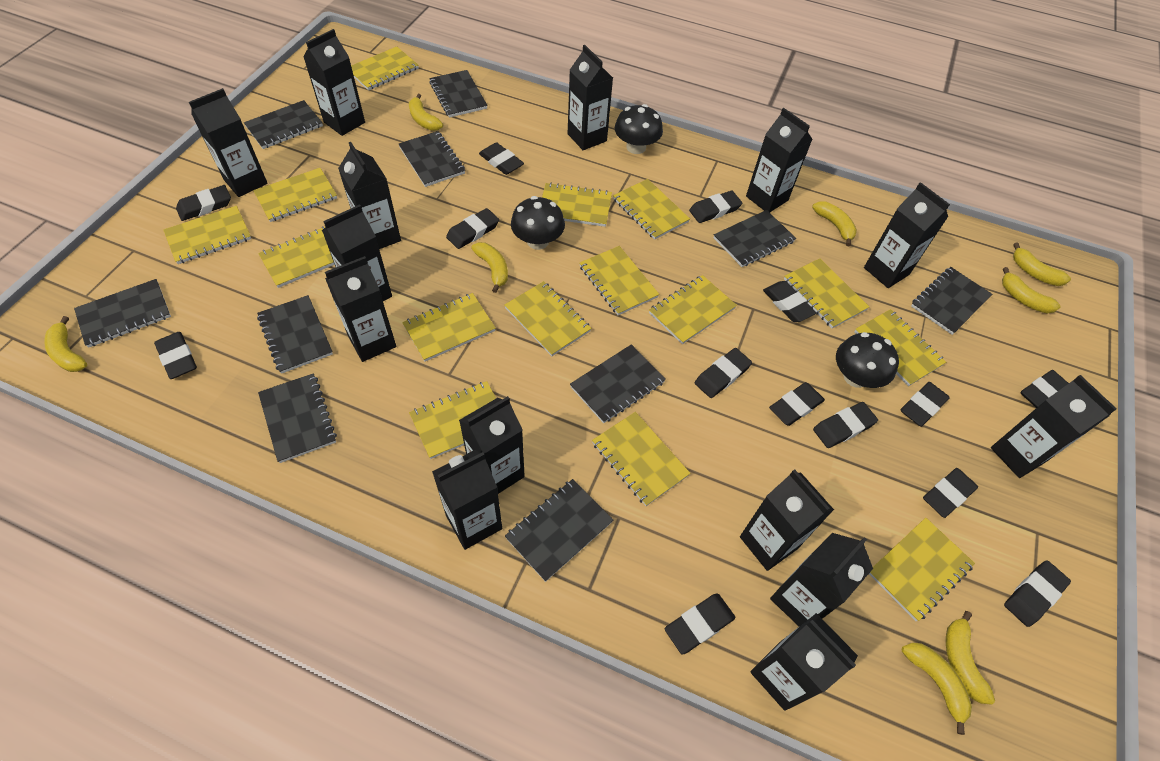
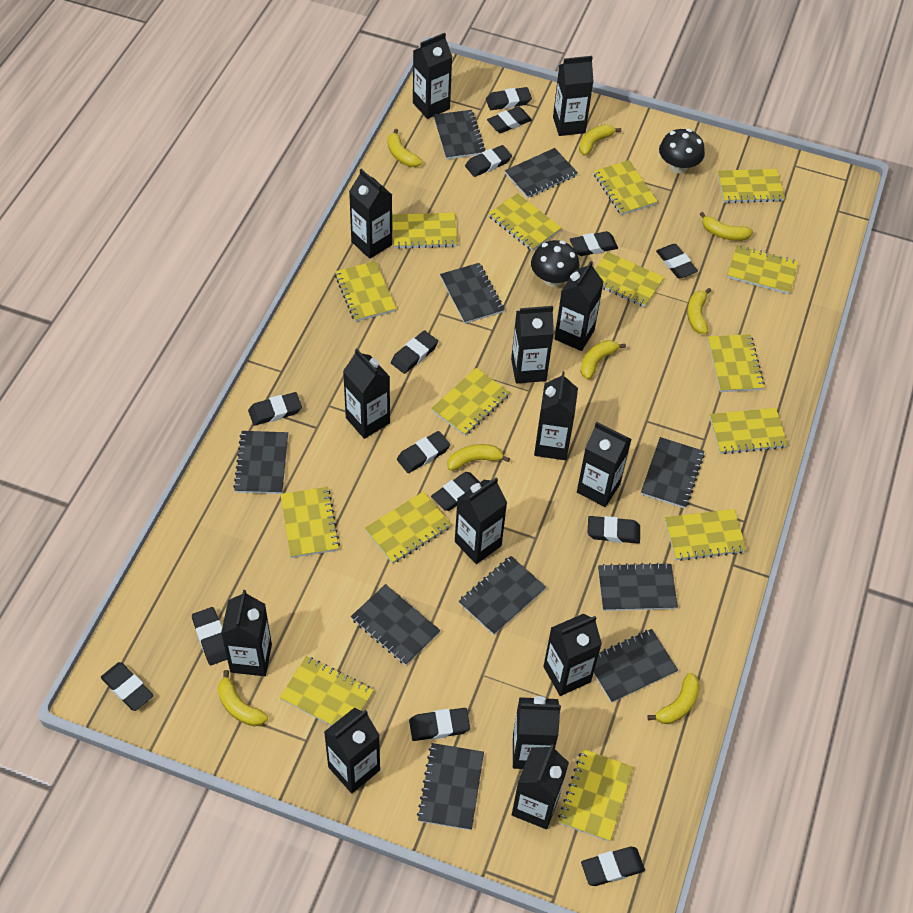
black mushroom: 3 -> 2

